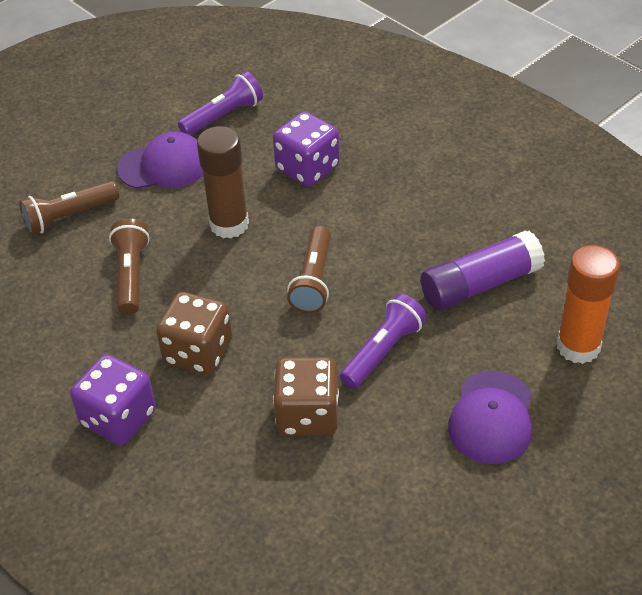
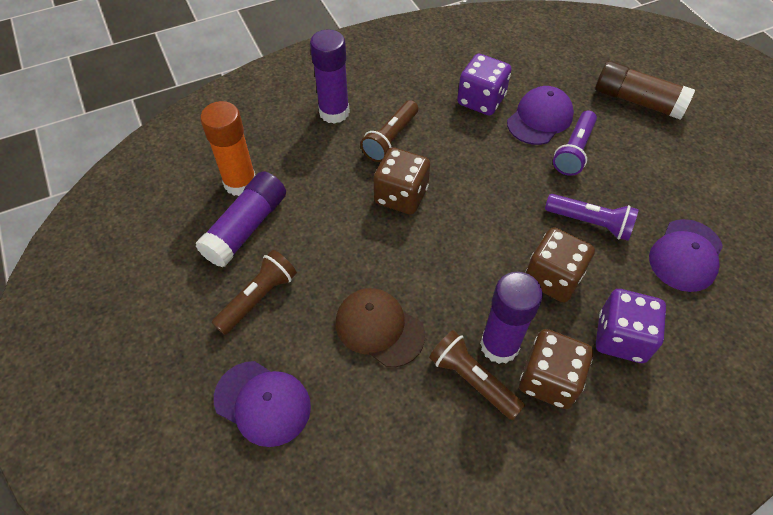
brown cap: 0 -> 1
brown dice: 2 -> 3
purple cap: 2 -> 3
purple glue stick: 1 -> 3

